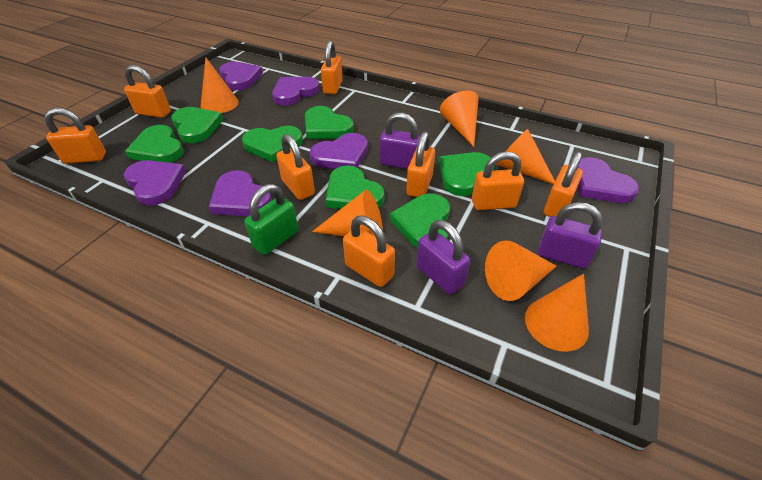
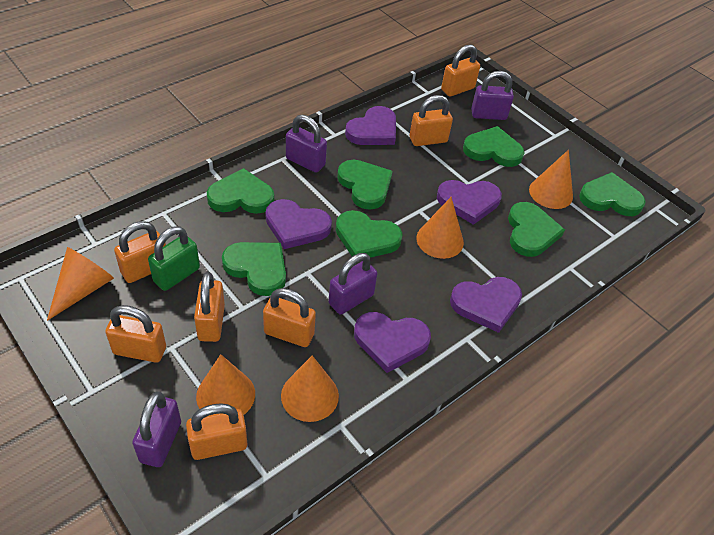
orange cone: 6 -> 5
orange padlock: 8 -> 7
purple heart: 6 -> 5
purple padlock: 3 -> 4

